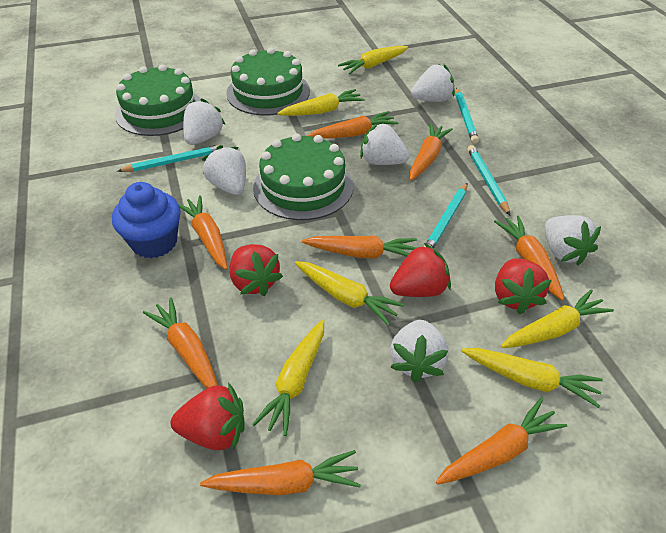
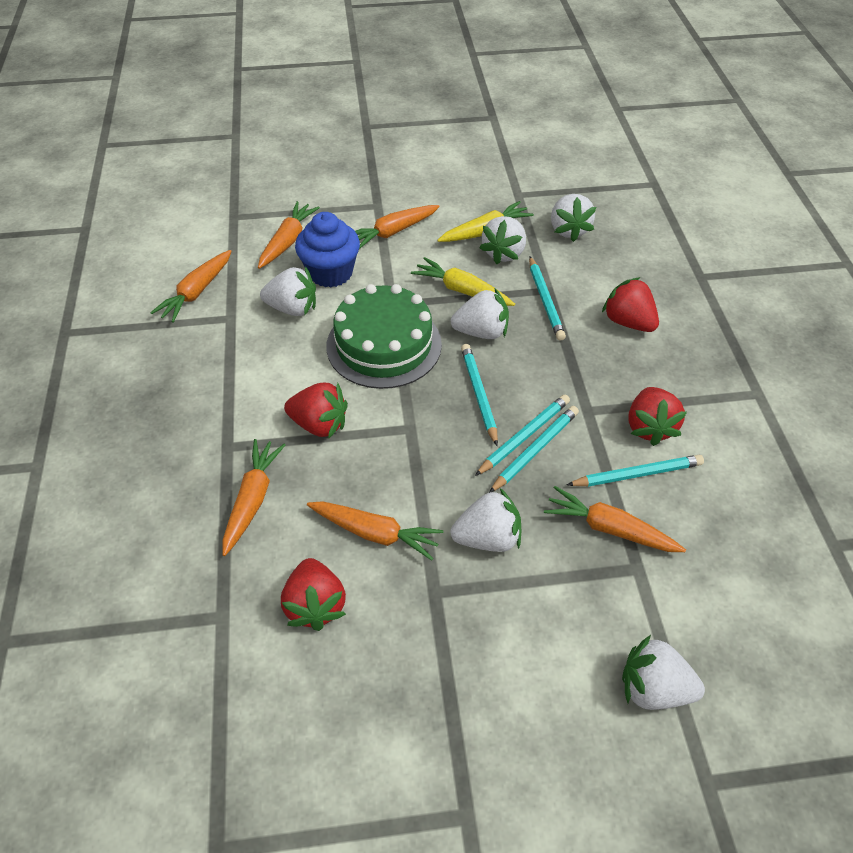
green cake: 3 -> 1
orange carrot: 8 -> 6
turquoise pencil: 4 -> 5
yellow carrot: 6 -> 2

